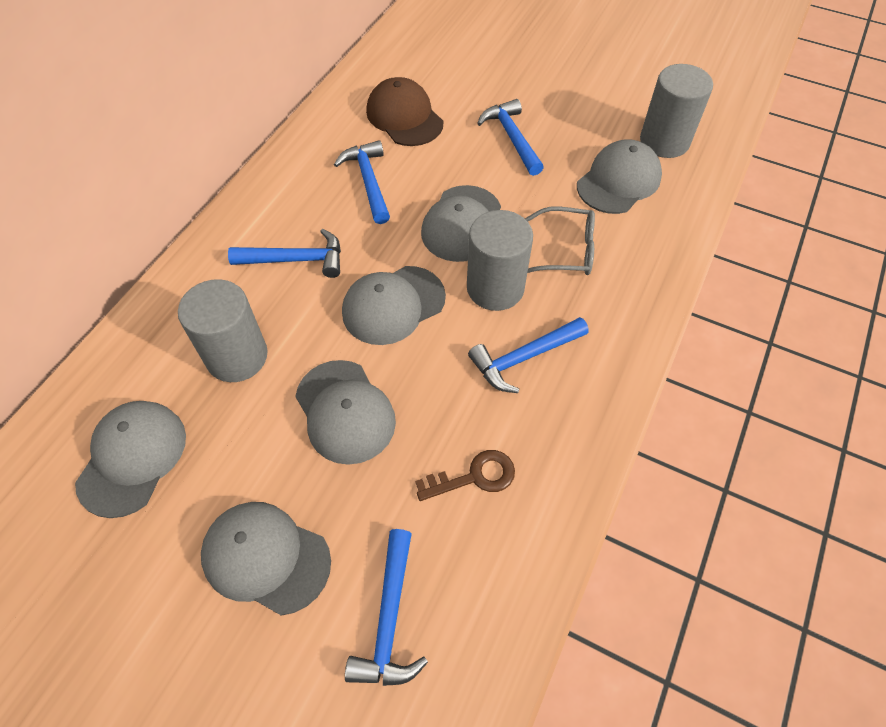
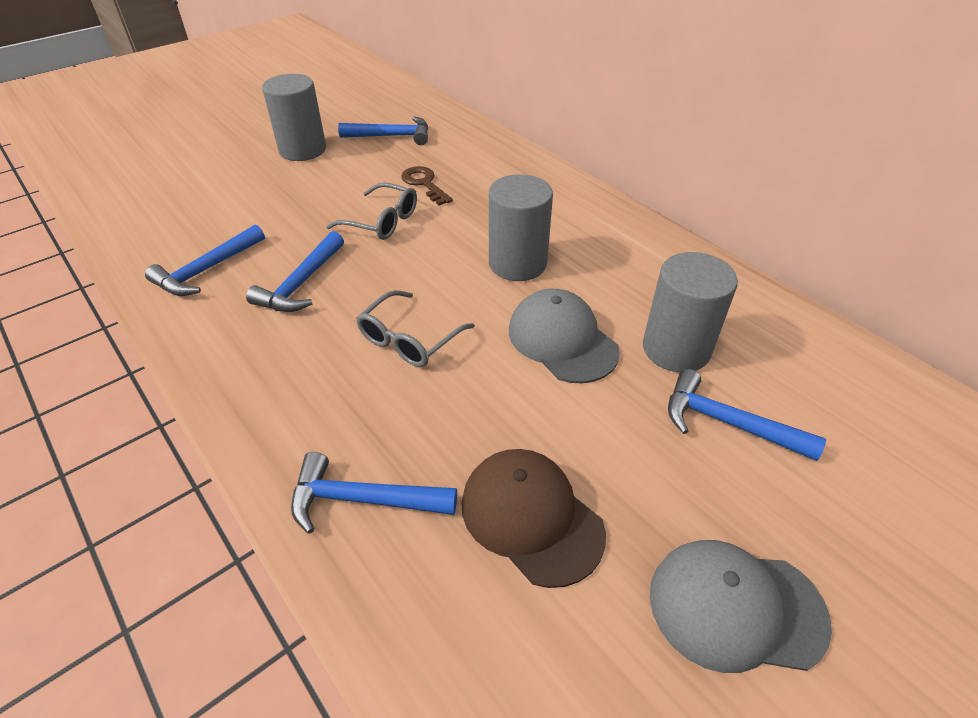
grey cap: 6 -> 2
grey glasses: 1 -> 2

